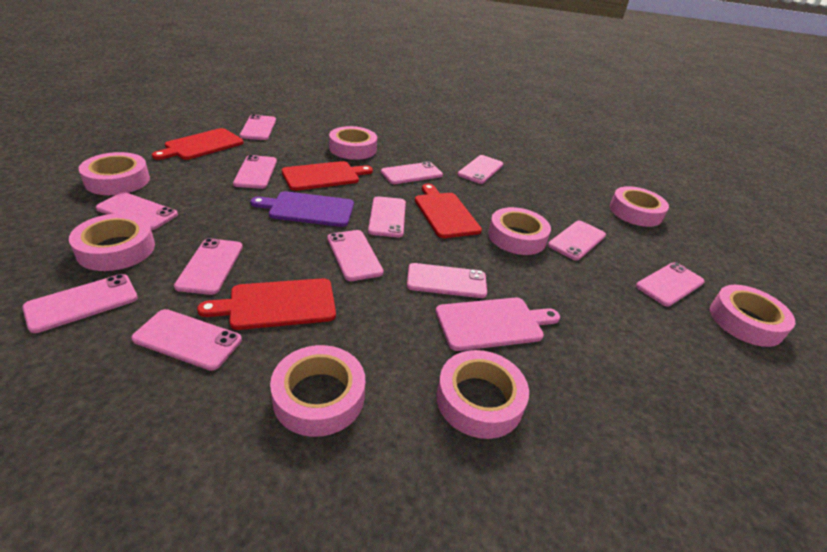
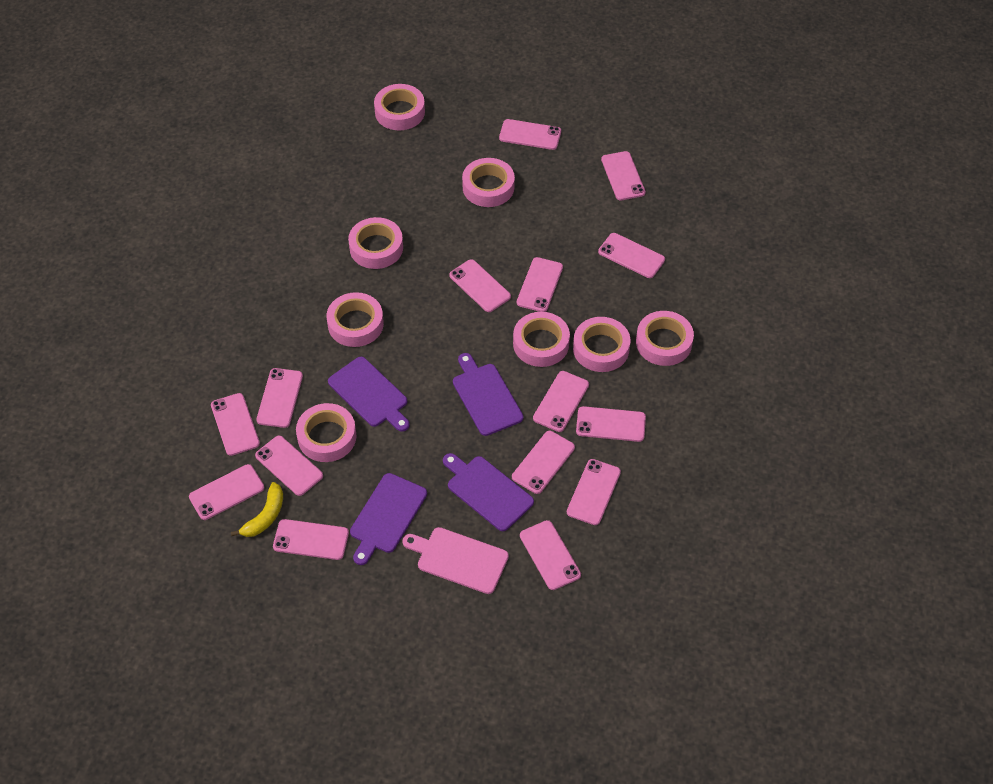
pink phone: 13 -> 15
purple cutting board: 1 -> 4
red cutting board: 4 -> 0
yellow banana: 0 -> 1

